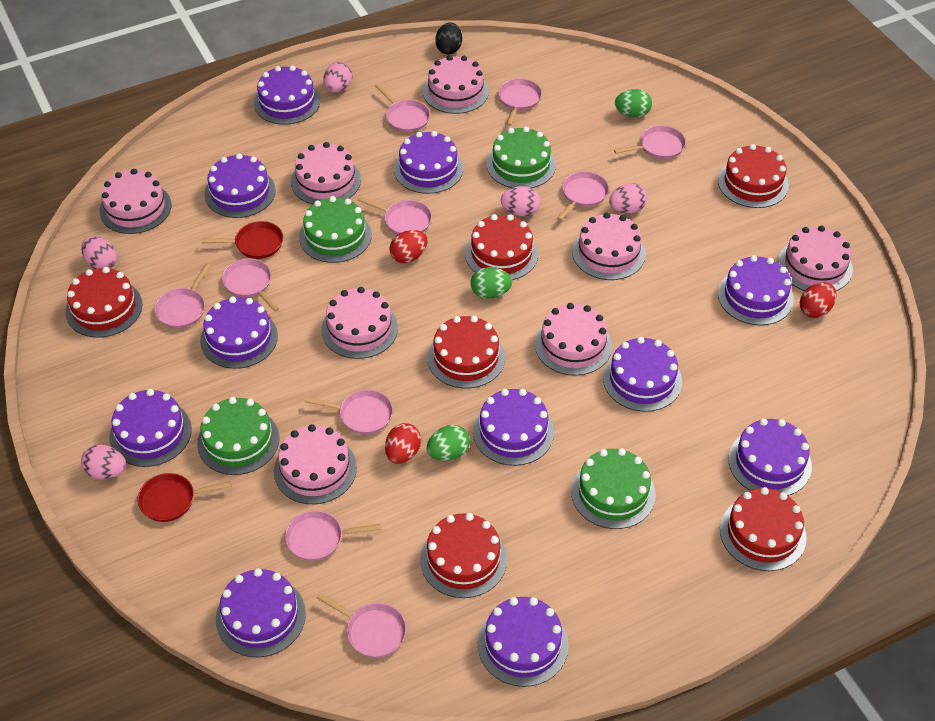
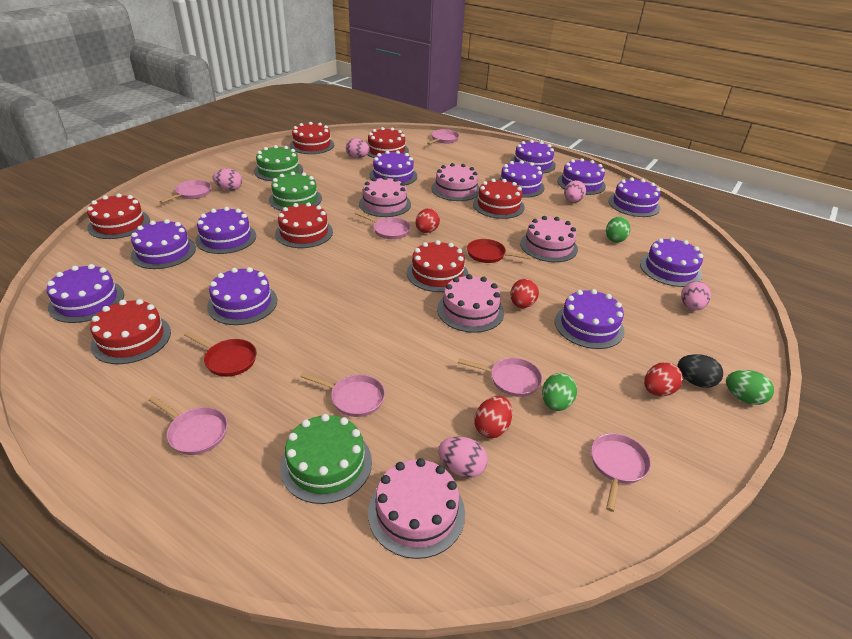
green cake: 4 -> 3
pink cake: 8 -> 5
pink pan: 10 -> 7
red cake: 6 -> 7
red egg: 3 -> 4

